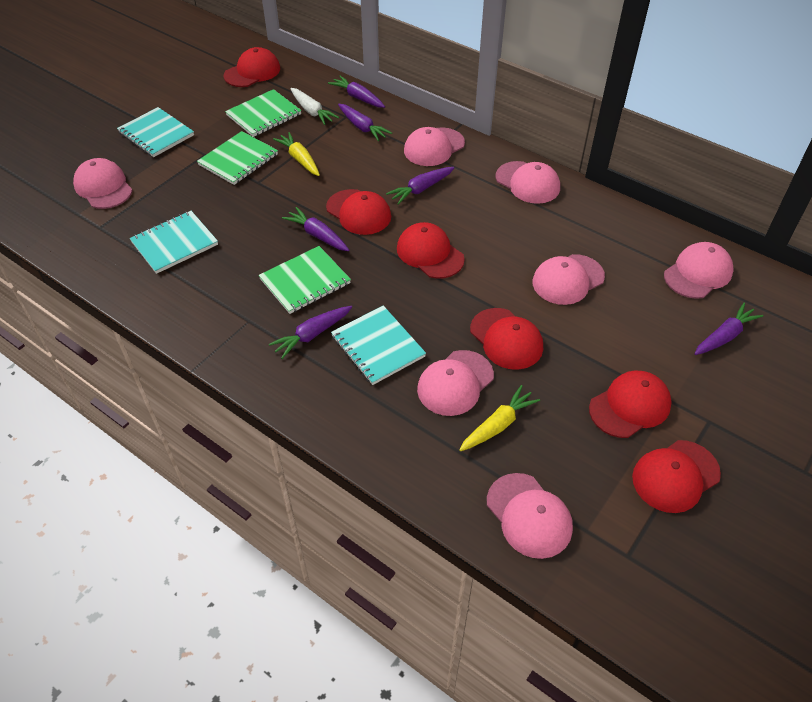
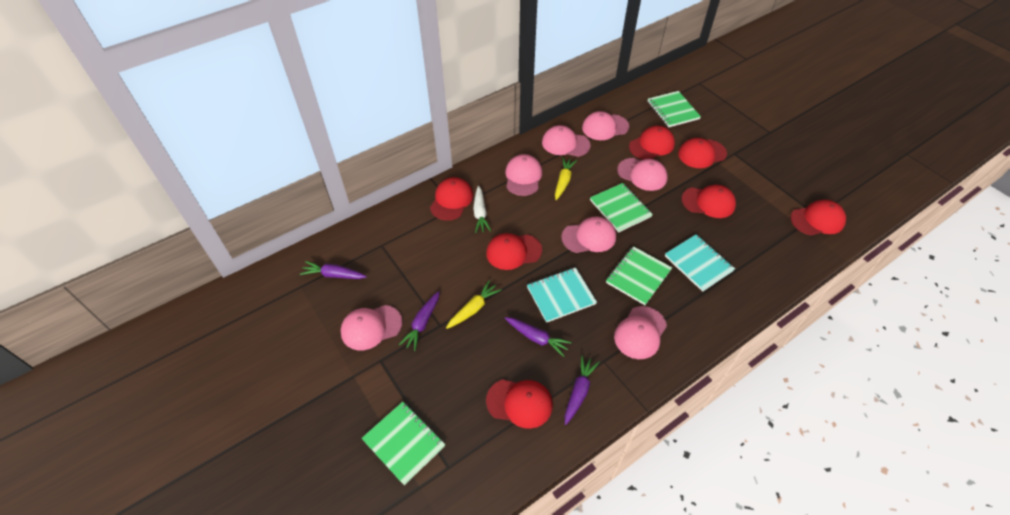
green notebook: 3 -> 4
purple carrot: 6 -> 4
red cap: 6 -> 7
turquoise notebook: 3 -> 2

